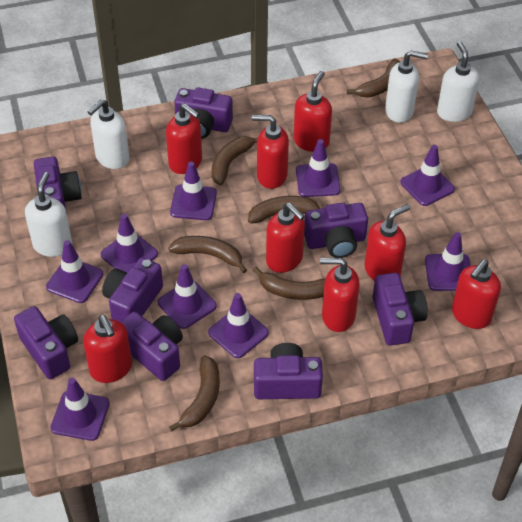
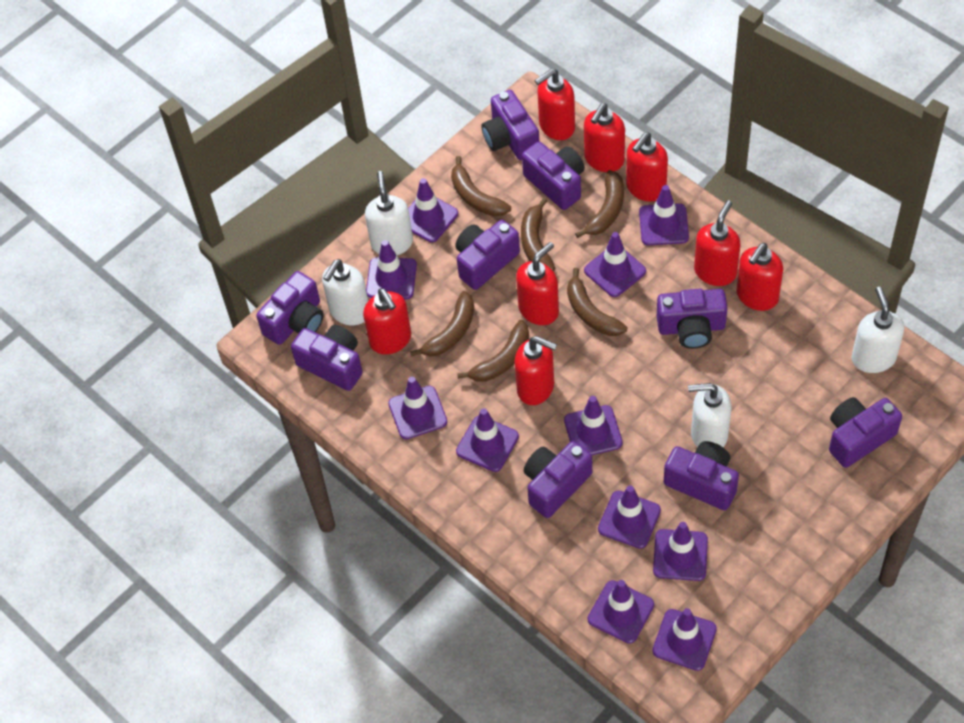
purple camera: 8 -> 9
purple traffic cone: 9 -> 11

